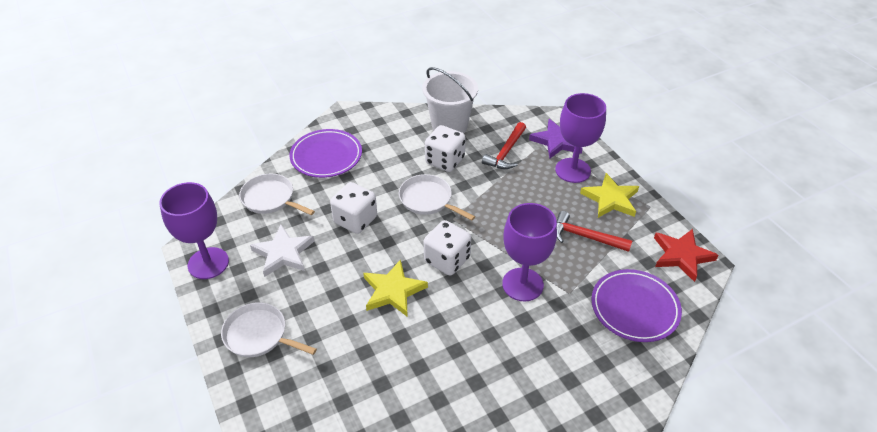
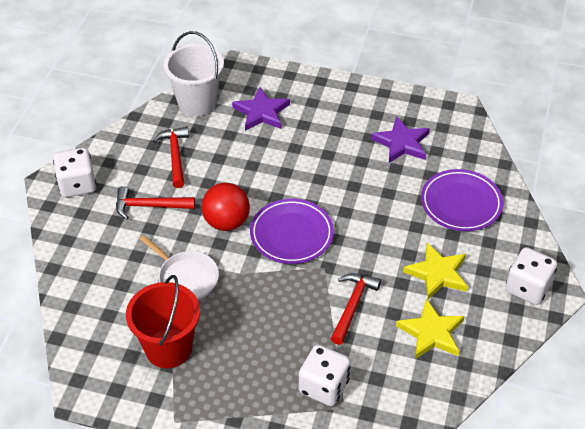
purple goblet: 3 -> 0
purple star: 1 -> 2
red ball: 0 -> 1
red bucket: 0 -> 1
red hammer: 2 -> 3
red star: 1 -> 0
white pan: 3 -> 1
white star: 1 -> 0

